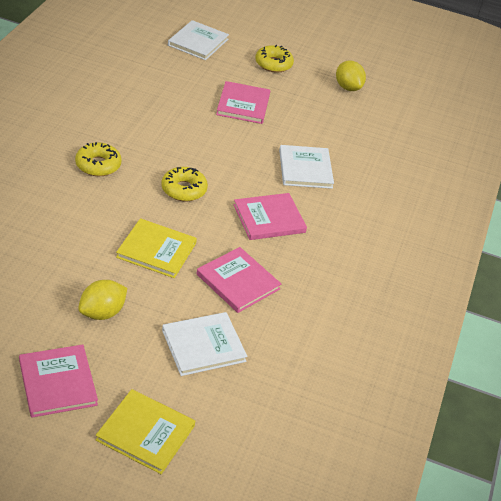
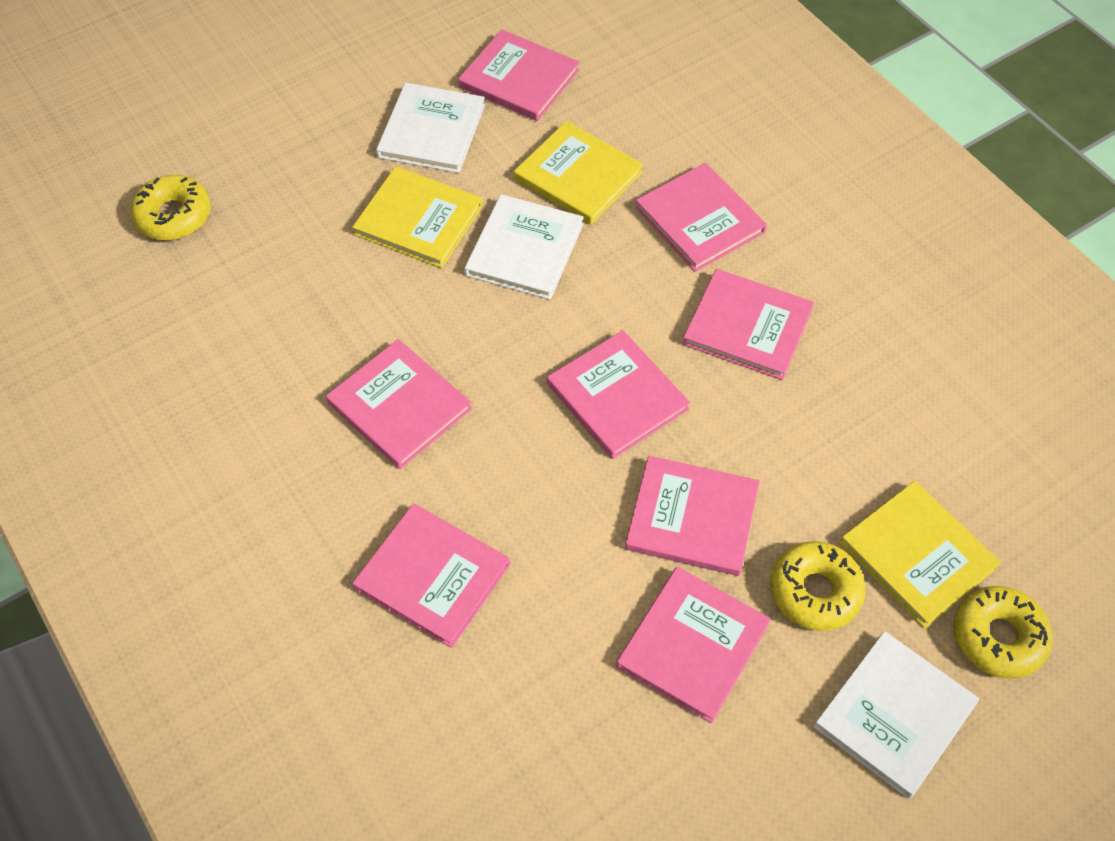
pink book: 4 -> 8
yellow book: 2 -> 3
yellow lemon: 2 -> 0

